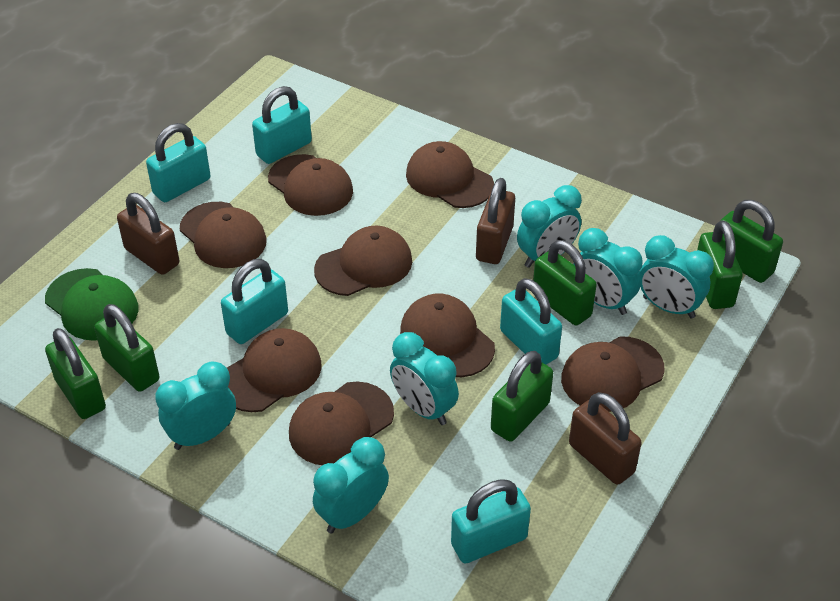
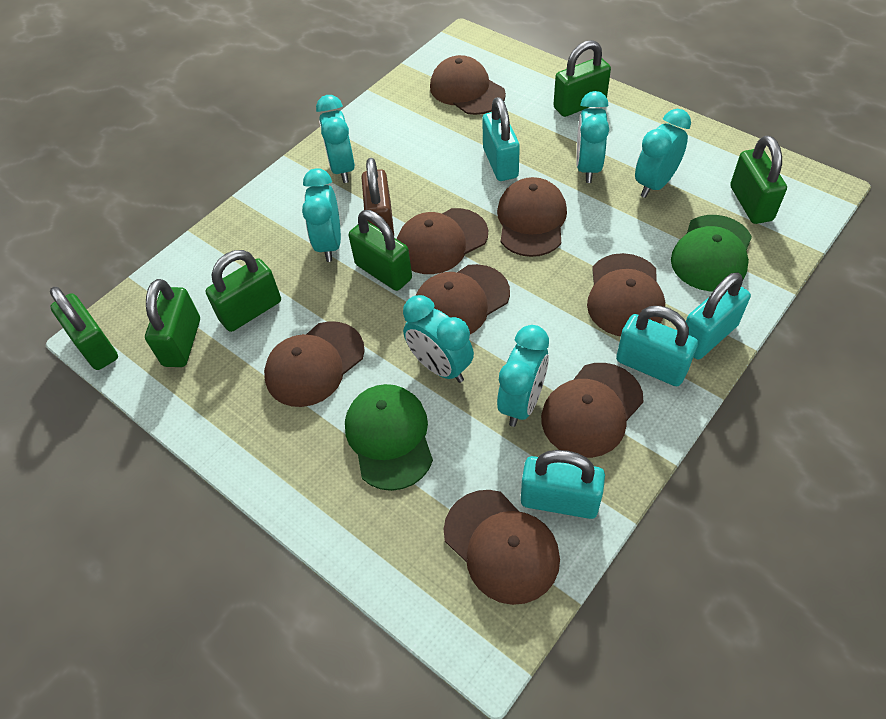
brown padlock: 3 -> 1
green cap: 1 -> 2
turquoise padlock: 5 -> 4

